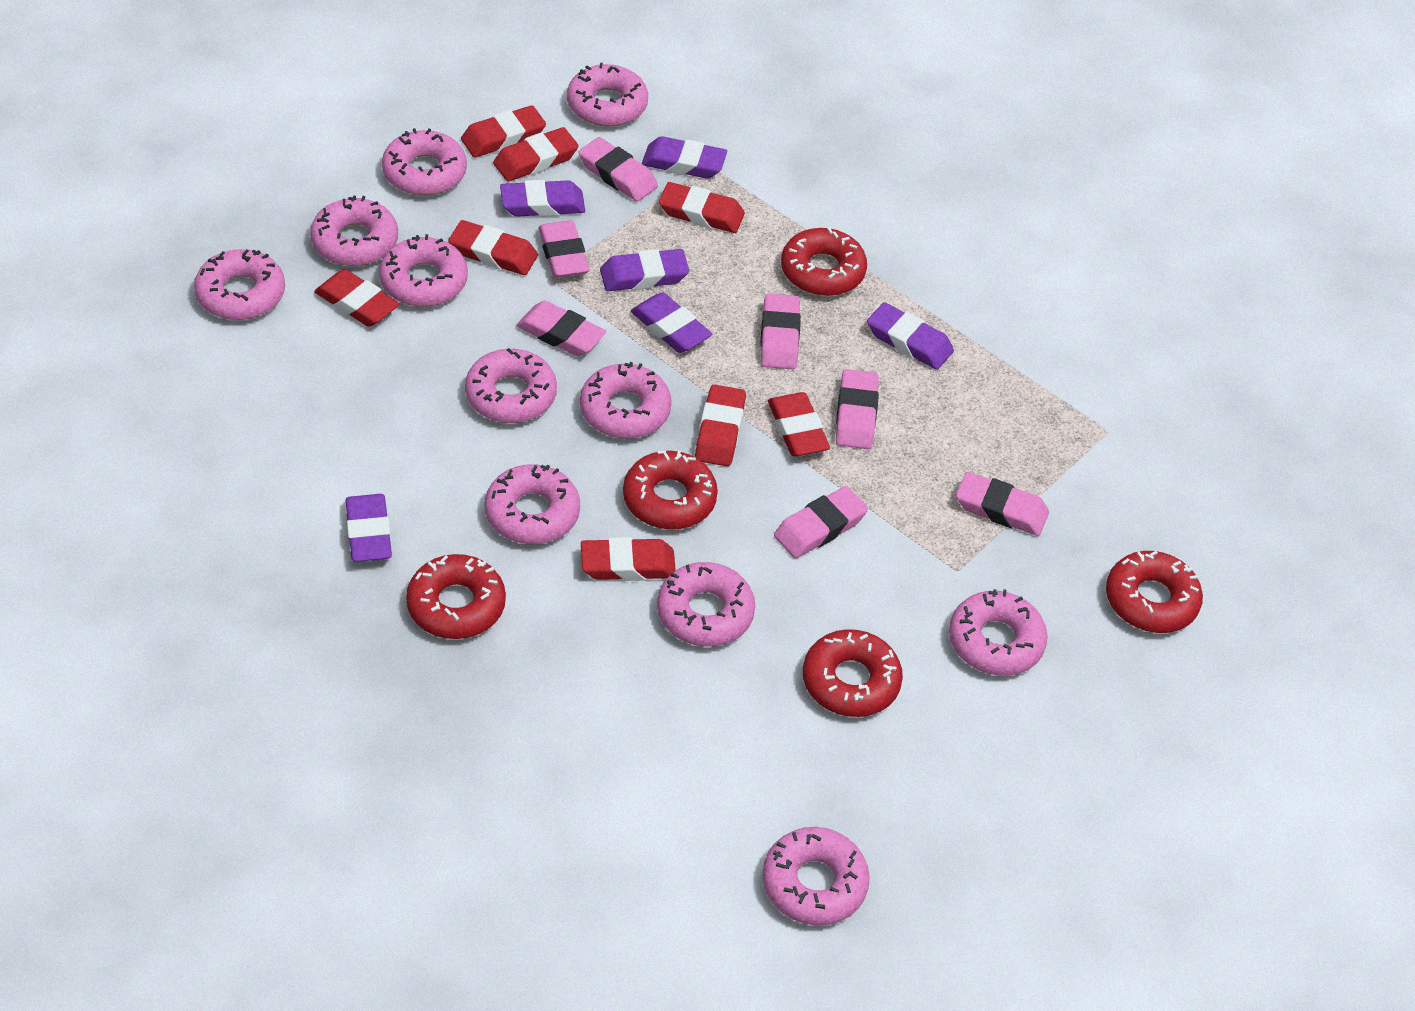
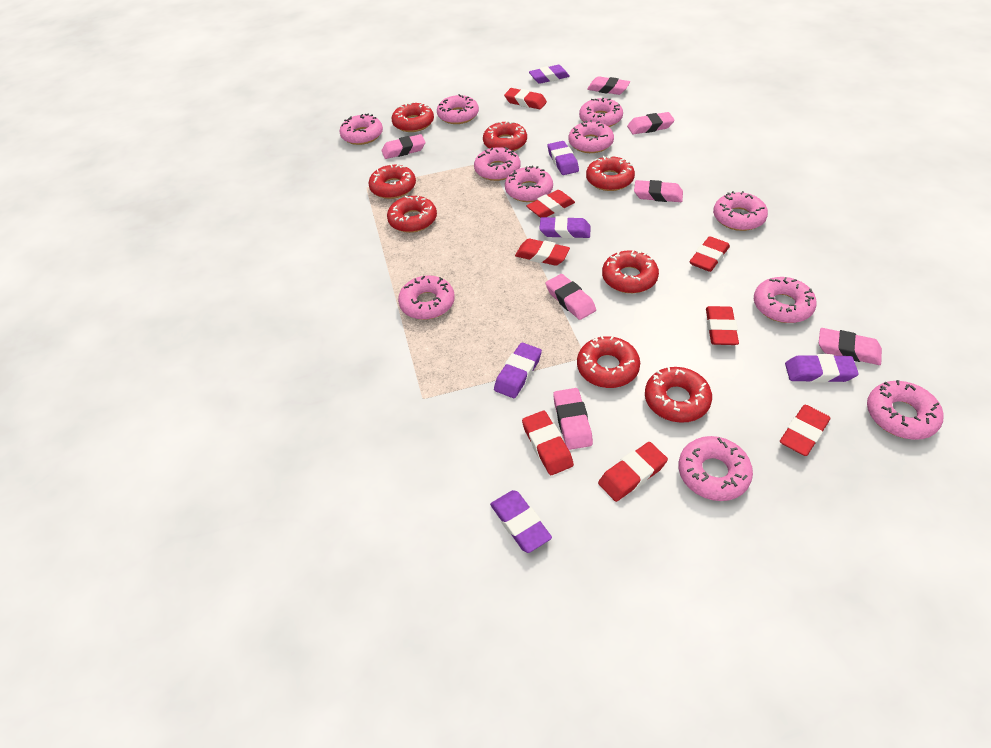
red donut: 5 -> 8

